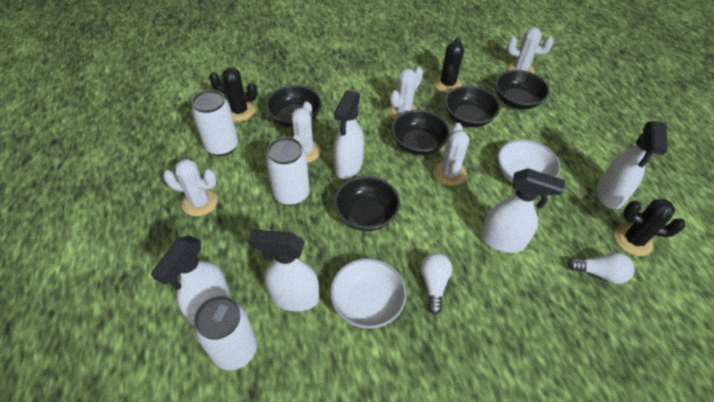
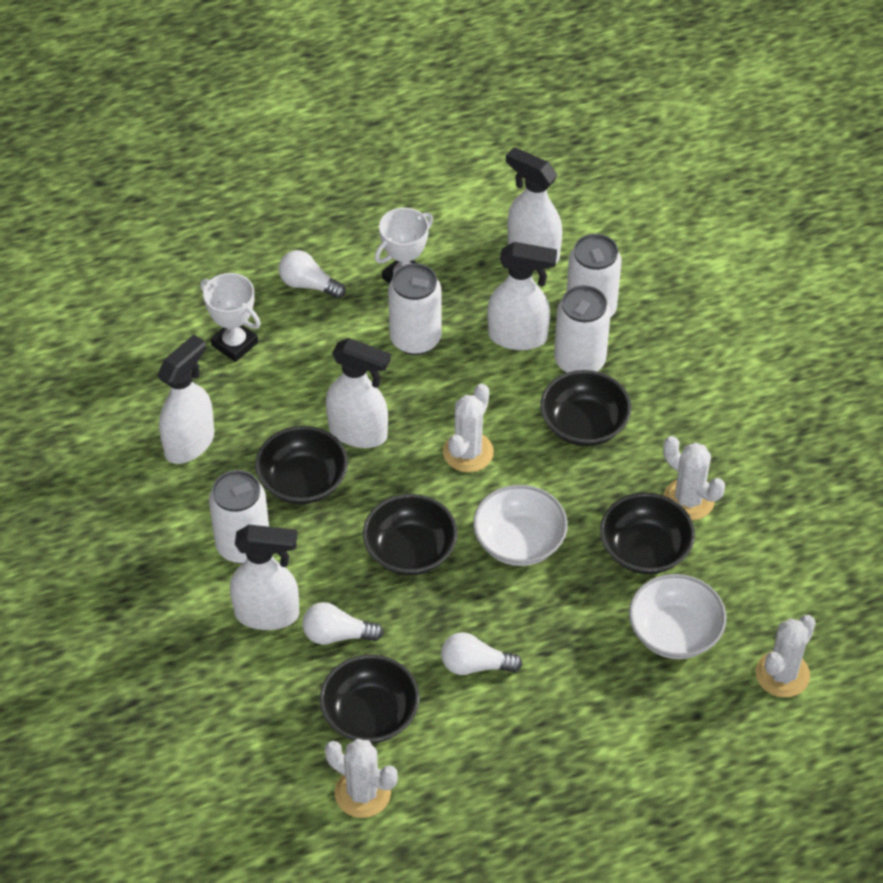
black cactus: 3 -> 0
white cactus: 5 -> 4
white can: 3 -> 4
white light bulb: 2 -> 3
white trophy: 0 -> 2

